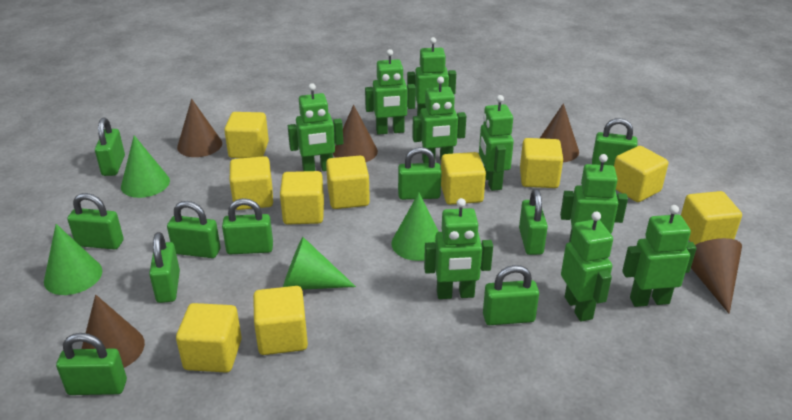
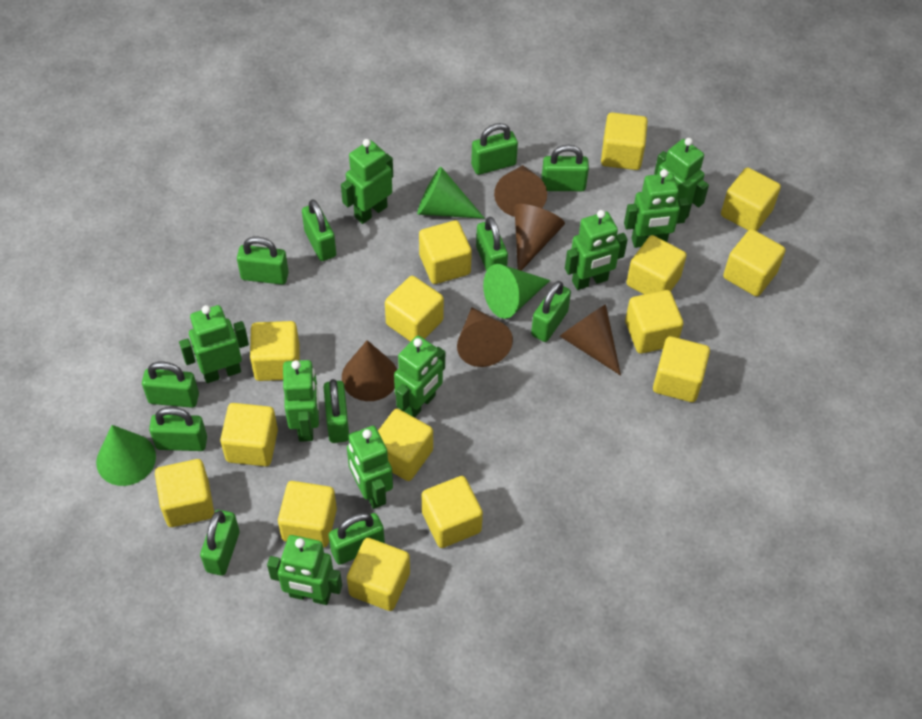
green cone: 4 -> 3
green padlock: 10 -> 11
yellow cube: 10 -> 15

